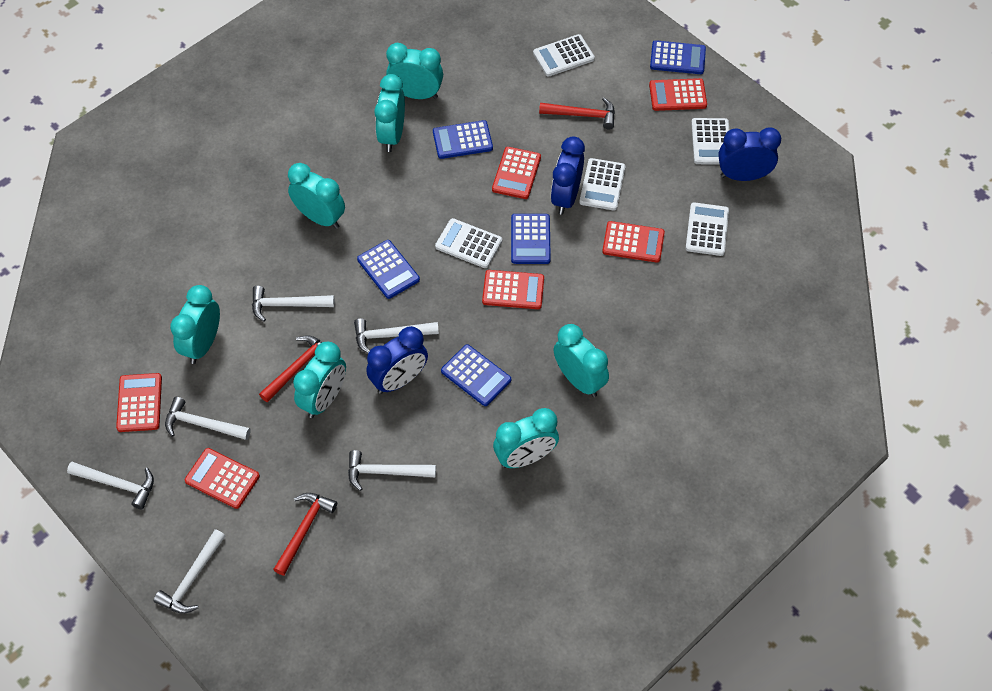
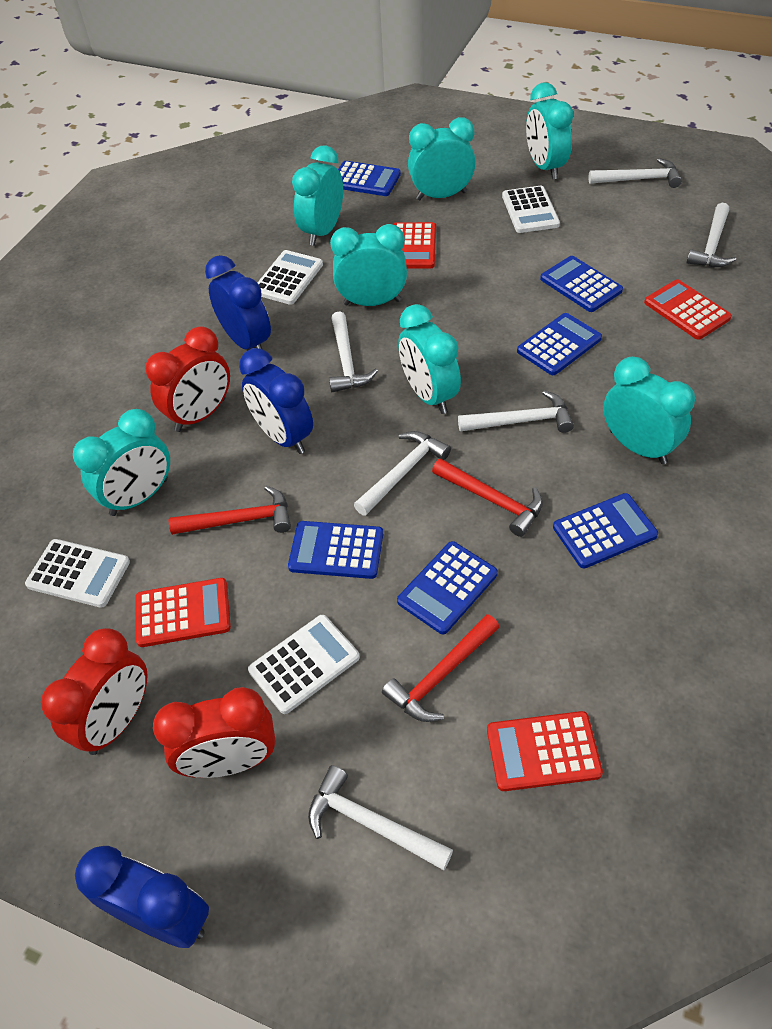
blue calculator: 5 -> 6
red calculator: 6 -> 4
red clock: 0 -> 3
white calculator: 5 -> 4

